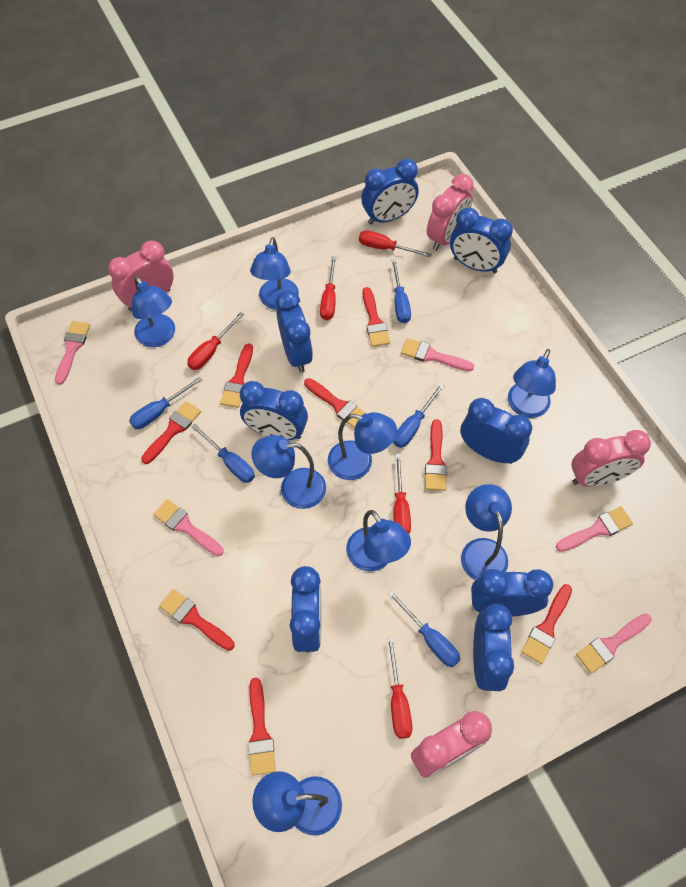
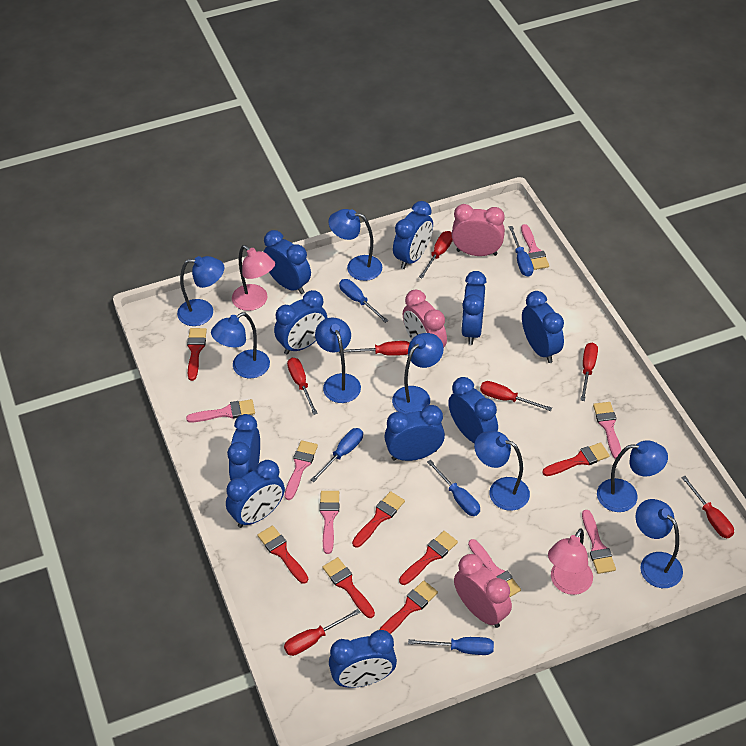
blue clock: 8 -> 10
pink brush: 5 -> 7
pink clock: 4 -> 3
pink lamp: 0 -> 2
red brush: 8 -> 7
red screwdriver: 5 -> 7

